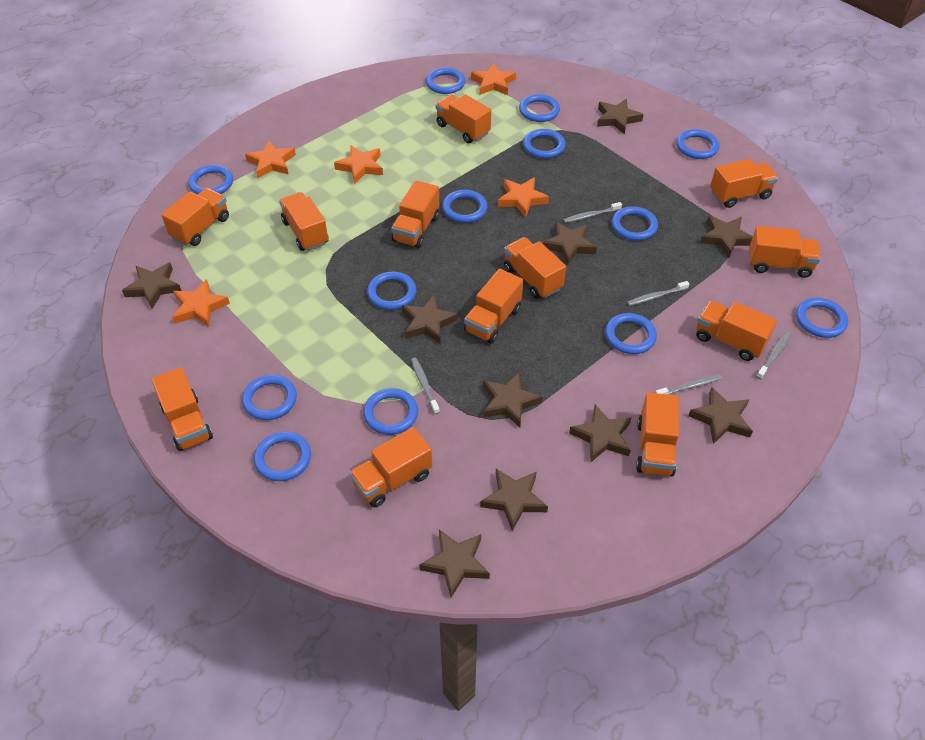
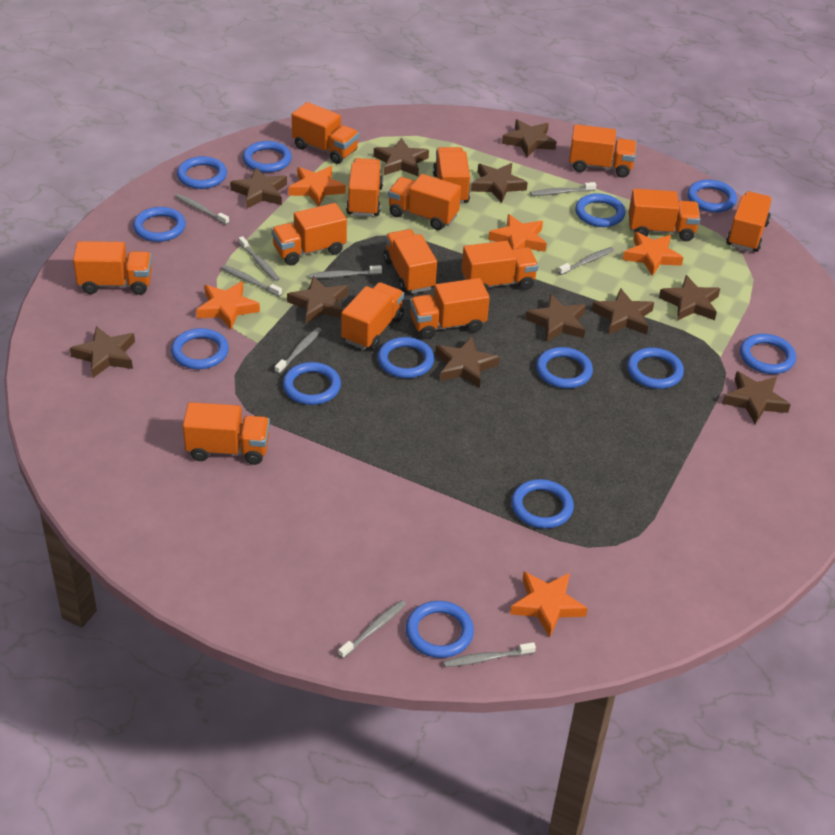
brown star: 10 -> 11
grey toothbrush: 5 -> 9
orange truck: 12 -> 14

